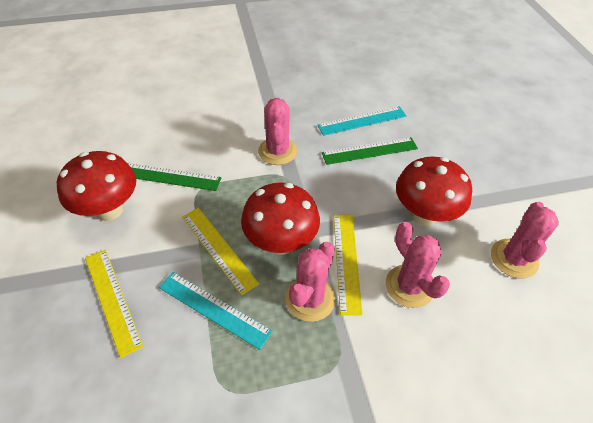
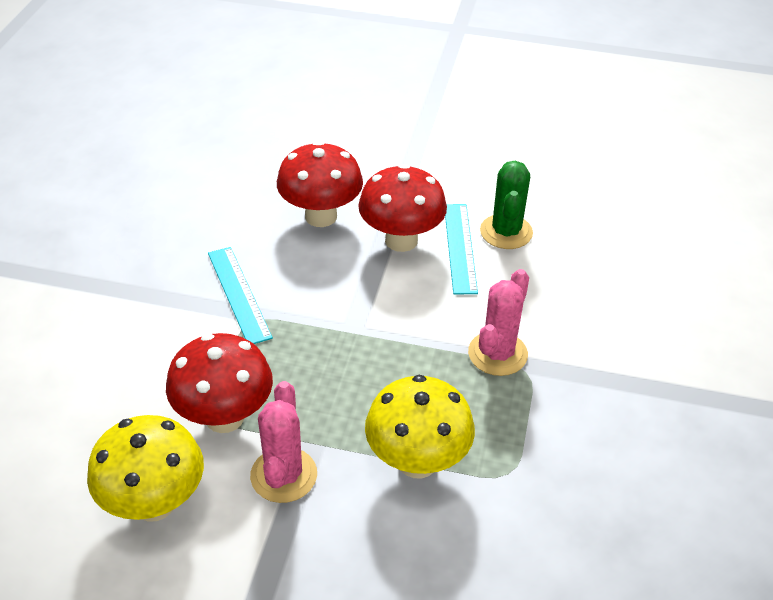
green cactus: 0 -> 1
green ruler: 2 -> 0
pink cactus: 4 -> 2
yellow mushroom: 0 -> 2
yellow ruler: 3 -> 0

